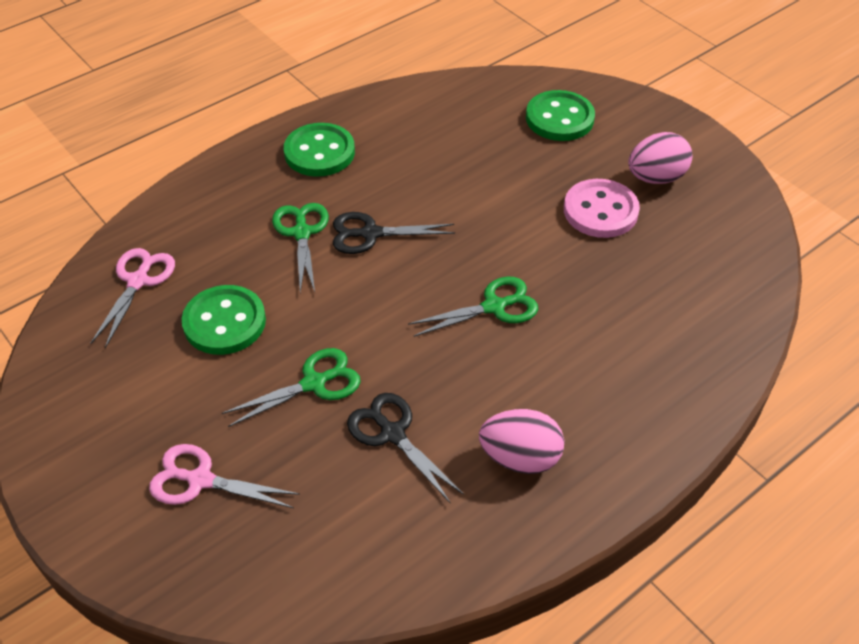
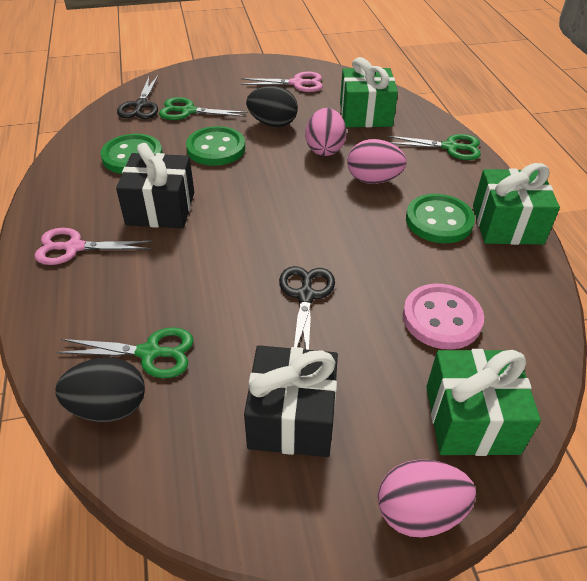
black egg: 0 -> 2
black gift: 0 -> 2
green gift: 0 -> 3
pink egg: 2 -> 3

